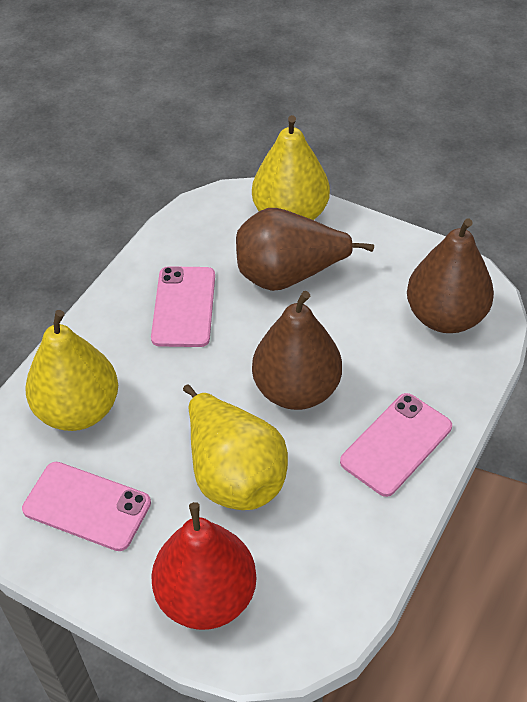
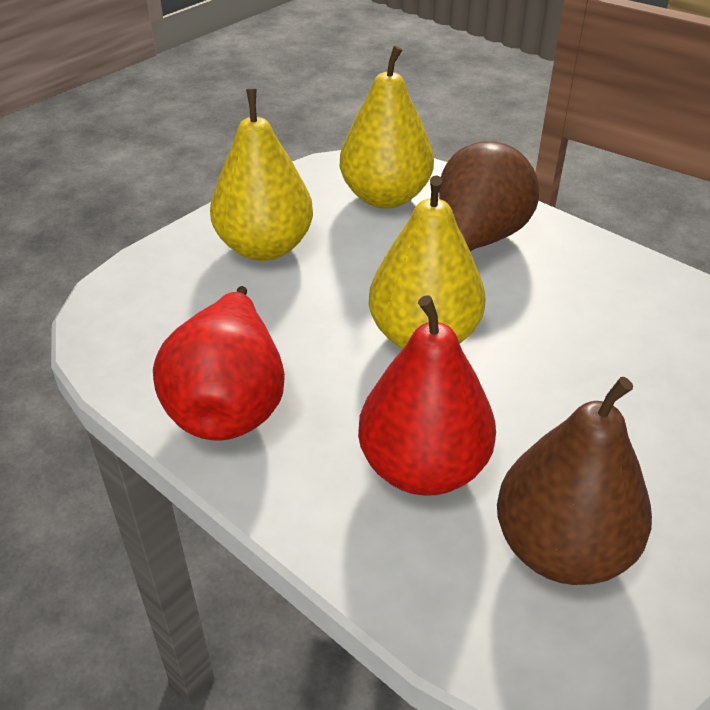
brown pear: 3 -> 2
pink phone: 3 -> 0
red pear: 1 -> 2

